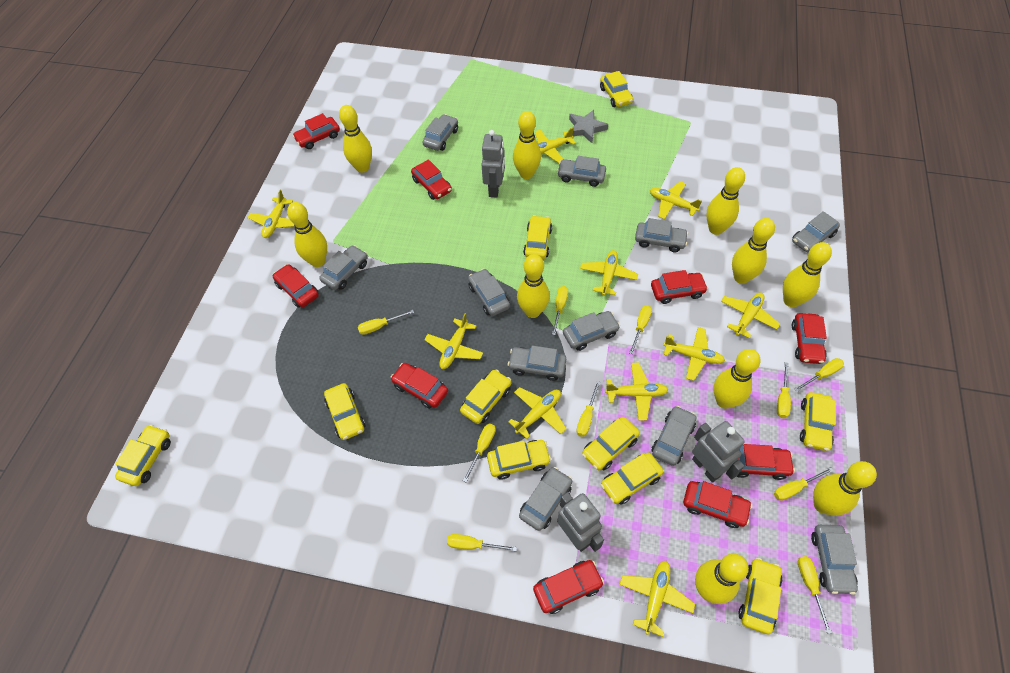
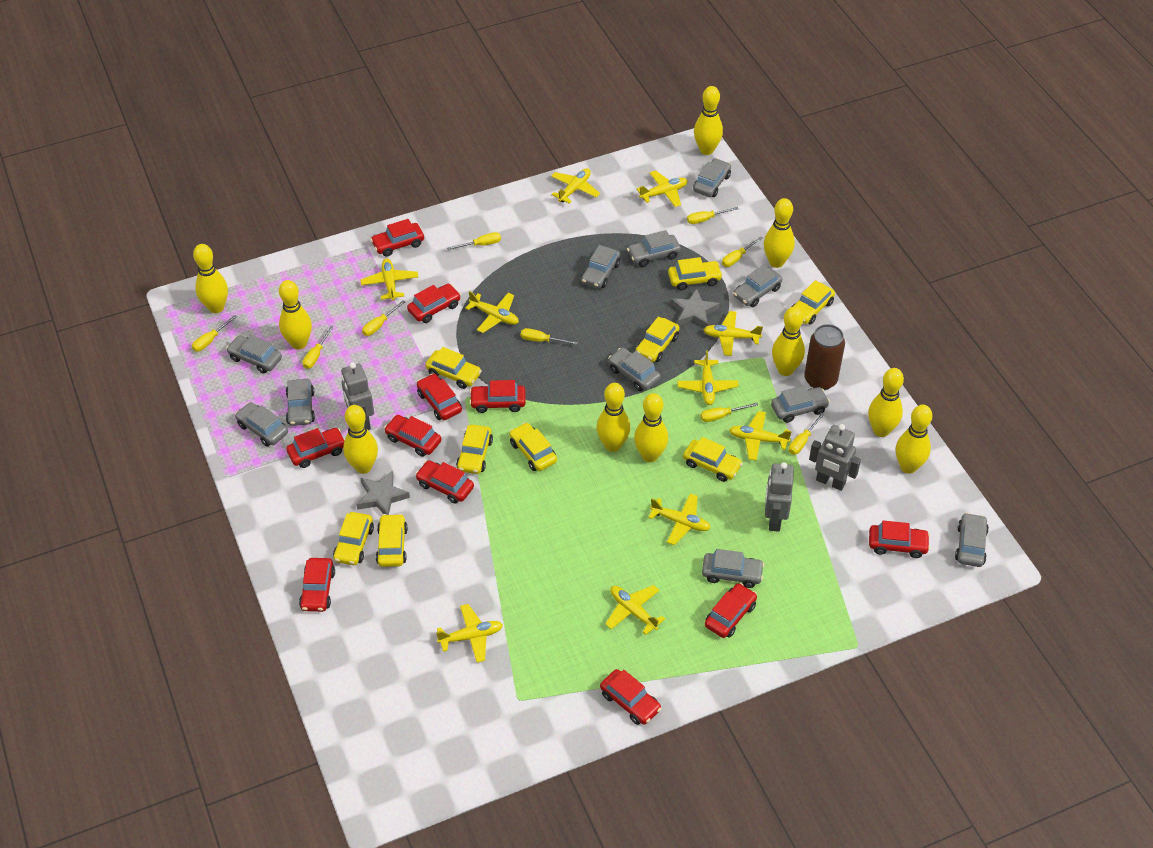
brown can: 0 -> 1
grey star: 1 -> 2
red car: 9 -> 11
yellow car: 10 -> 9
yellow screwdriver: 10 -> 9

